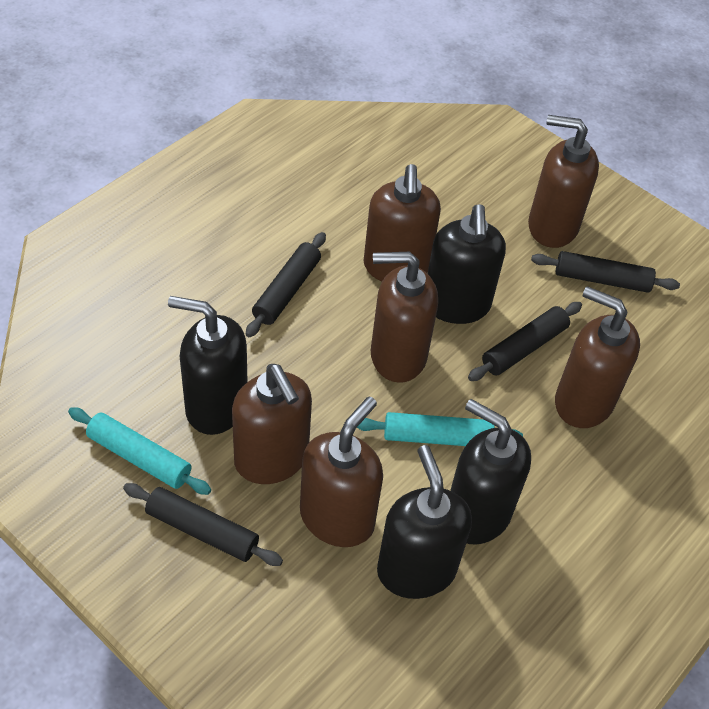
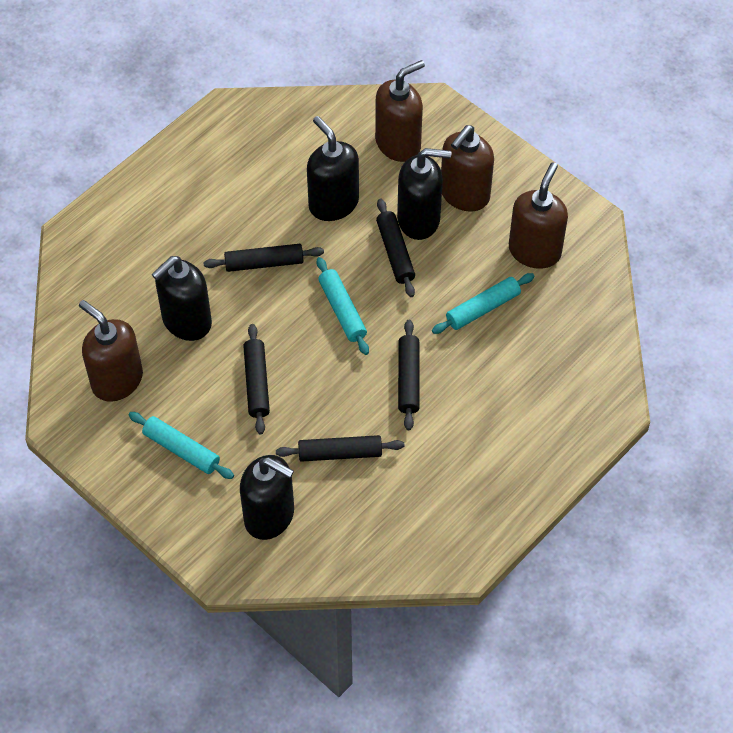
black rolling pin: 4 -> 5
brown soap dispenser: 6 -> 4
turquoise rolling pin: 2 -> 3

